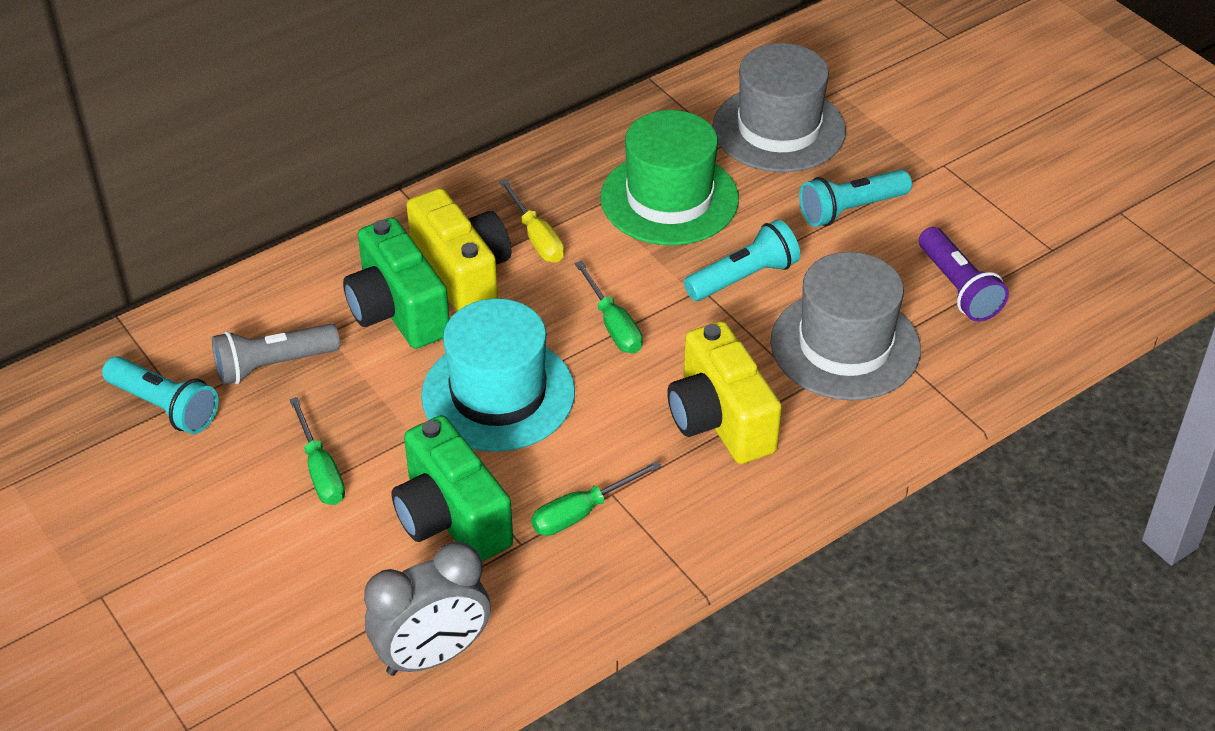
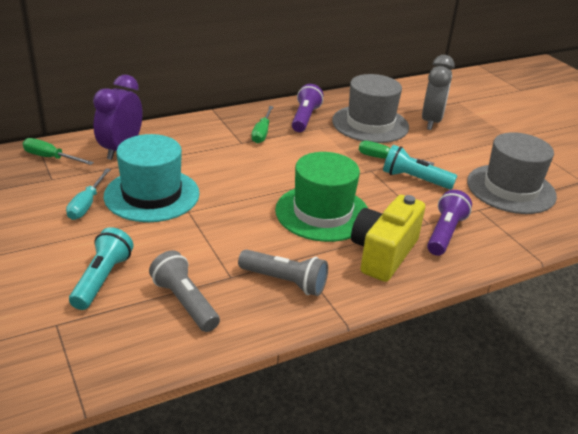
green camera: 2 -> 0
grey flashlight: 1 -> 2
purple clock: 0 -> 1
purple flashlight: 1 -> 2
turquoise flashlight: 3 -> 2
turquoise screwdriver: 0 -> 1
yellow camera: 2 -> 1
yellow screwdriver: 1 -> 0

